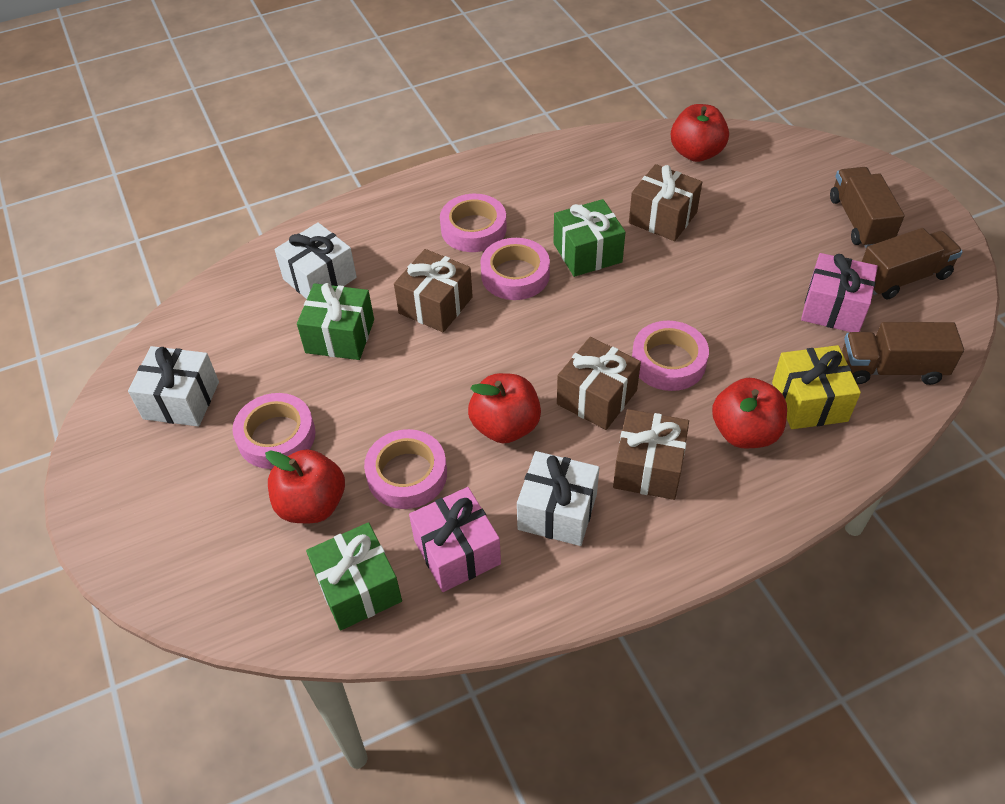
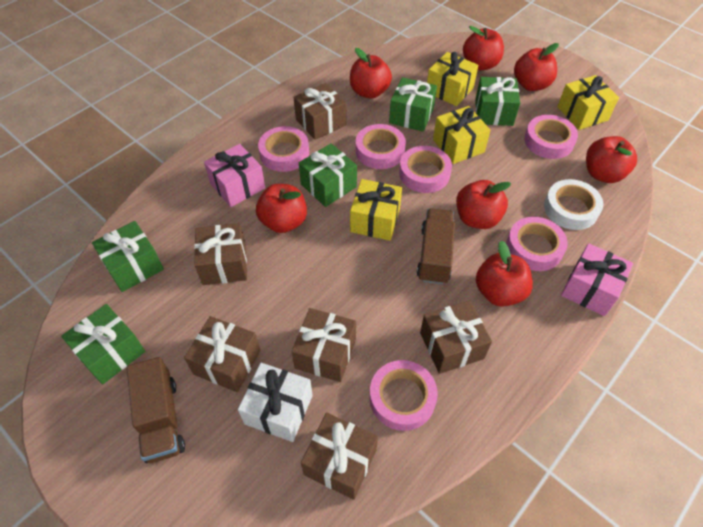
brown gift: 4 -> 6
brown truck: 3 -> 2
green gift: 3 -> 5
pink tape: 5 -> 6
red apple: 4 -> 7
white gift: 3 -> 1
white tape: 0 -> 1
yellow gift: 1 -> 4

